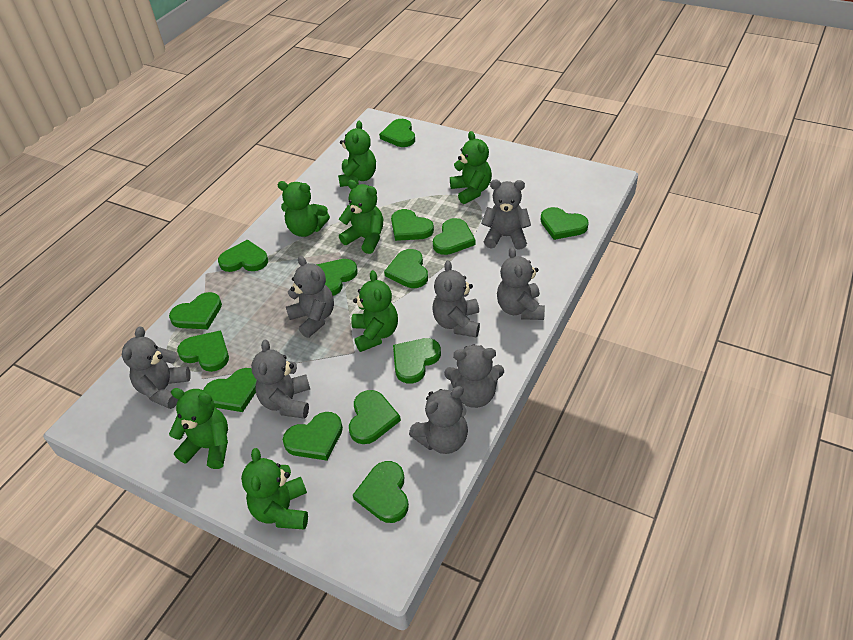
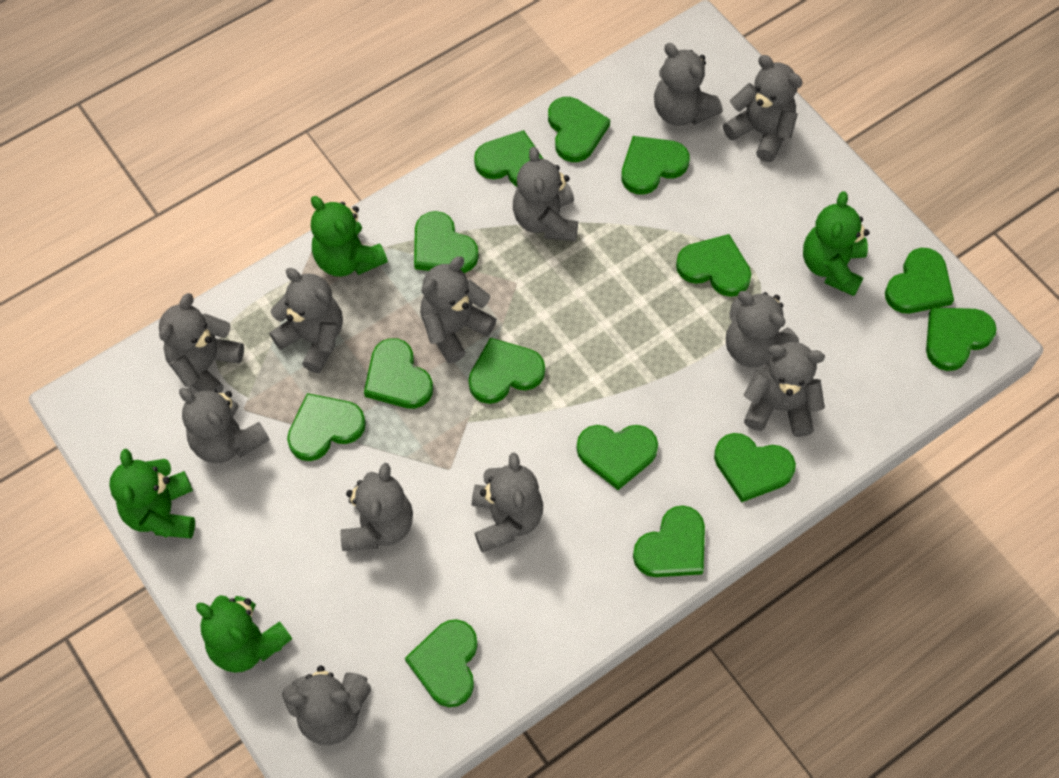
green teddy bear: 7 -> 4
grey teddy bear: 8 -> 12

